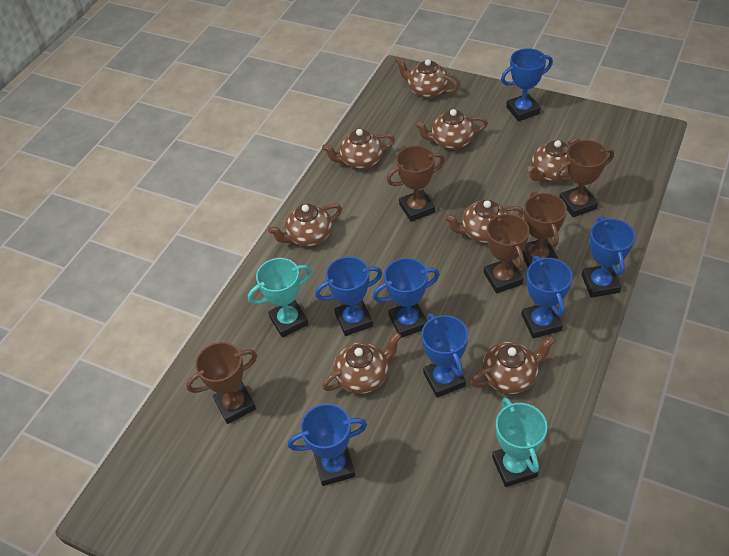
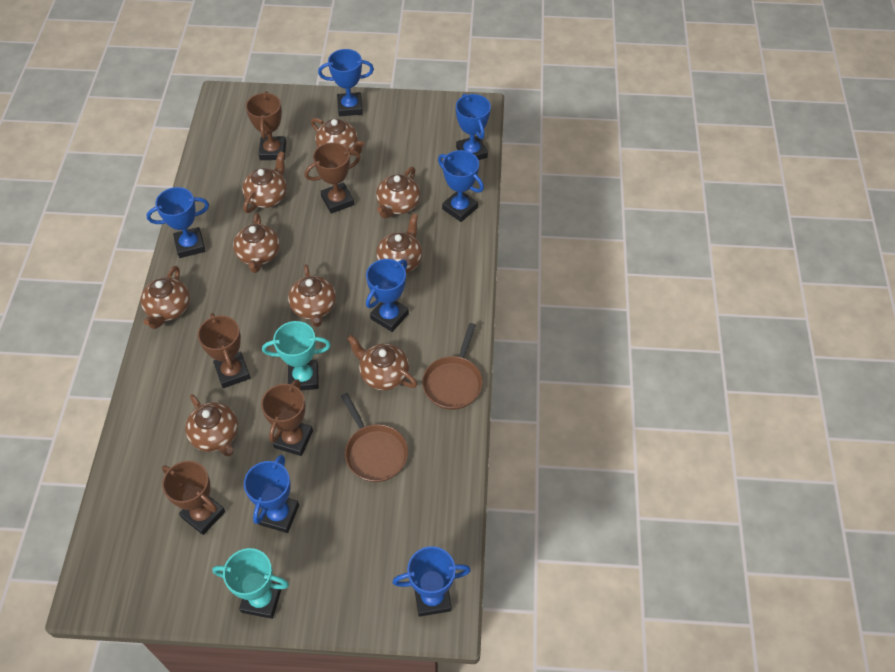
brown pan: 0 -> 2
brown teapot: 8 -> 9

